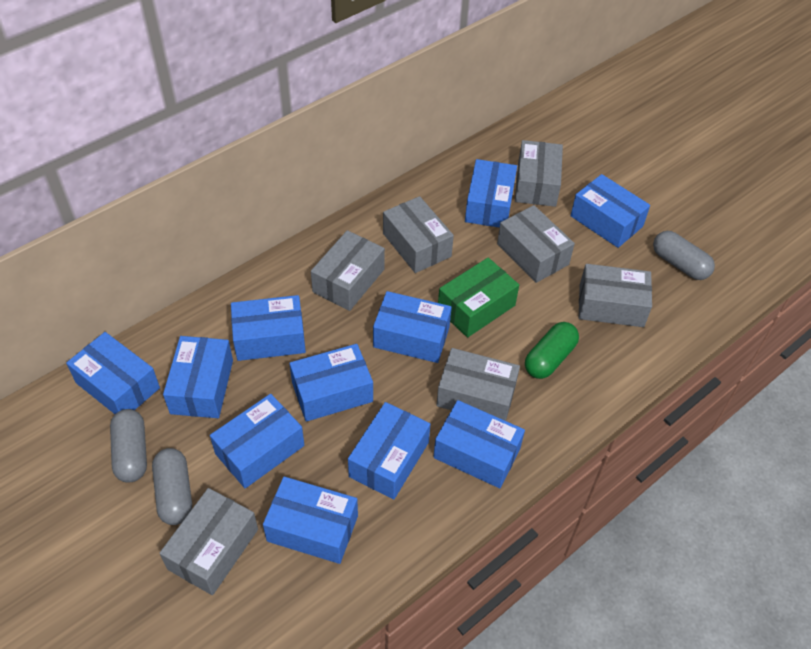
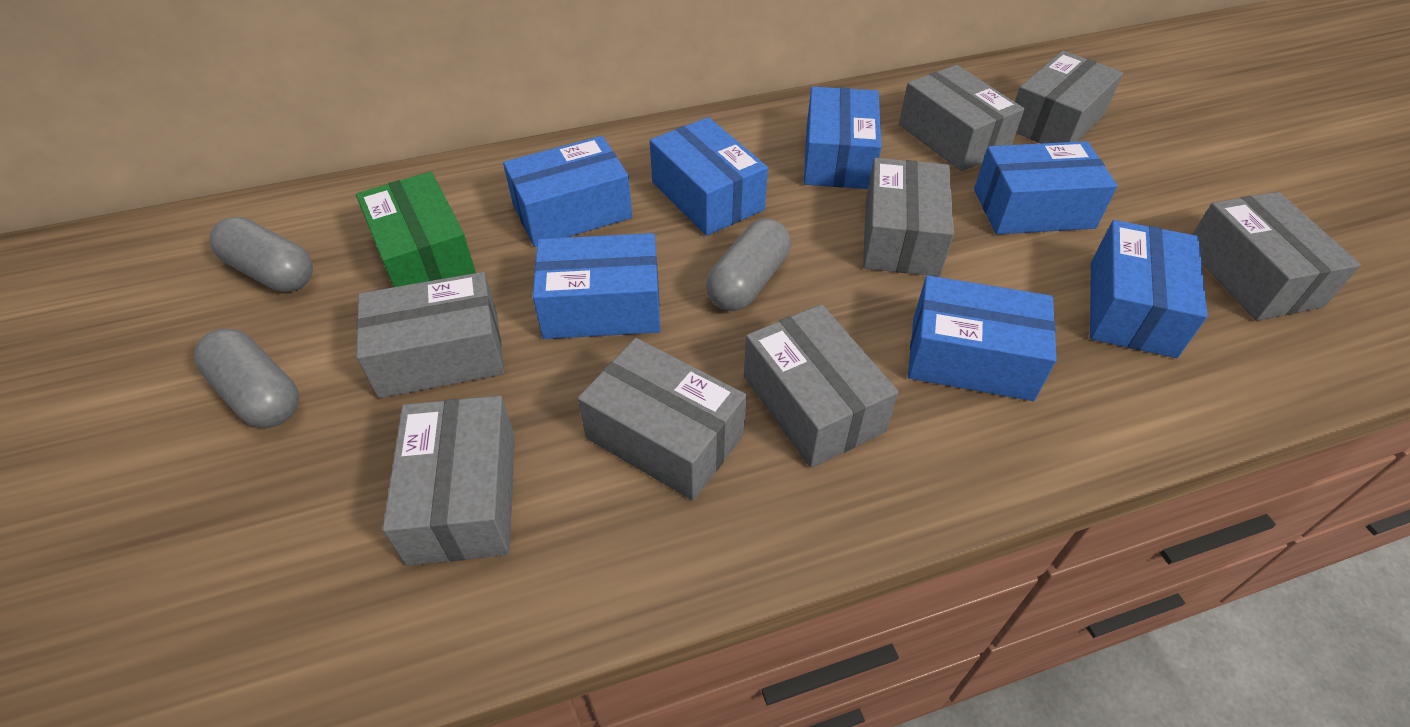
blue box: 11 -> 7
green capsule: 1 -> 0
grey box: 7 -> 8

